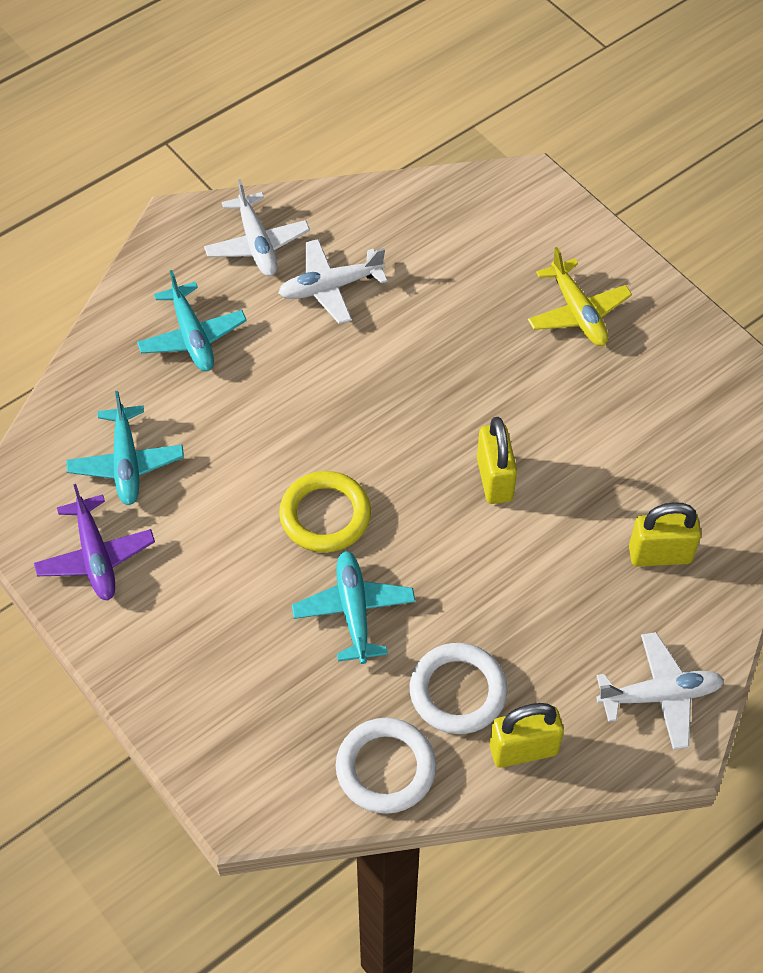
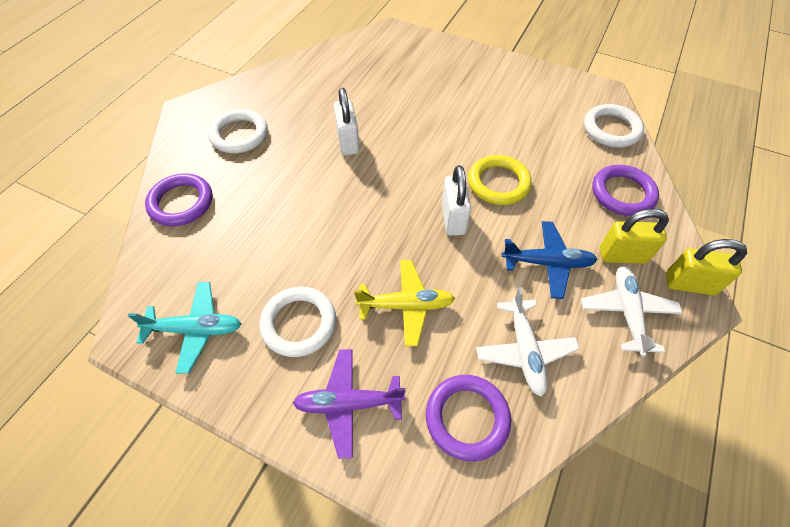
blue plane: 0 -> 1
purple ring: 0 -> 3
turquoise plane: 3 -> 1
white padlock: 0 -> 2
white plane: 3 -> 2
white ring: 2 -> 3
yellow padlock: 3 -> 2

